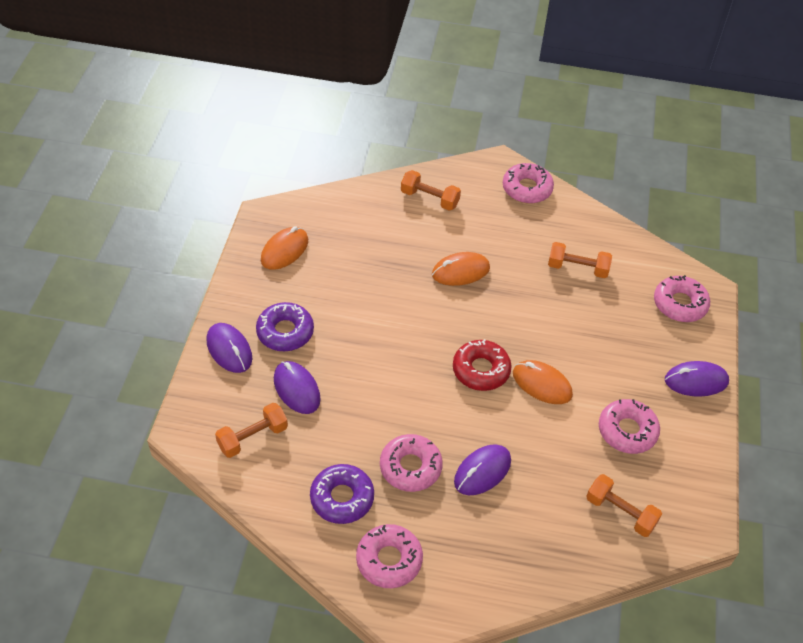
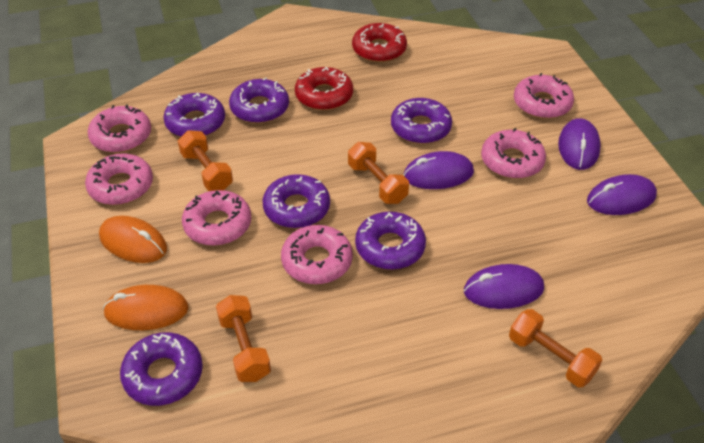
orange mouse: 3 -> 2
pink donut: 5 -> 6
purple donut: 2 -> 6
red donut: 1 -> 2

